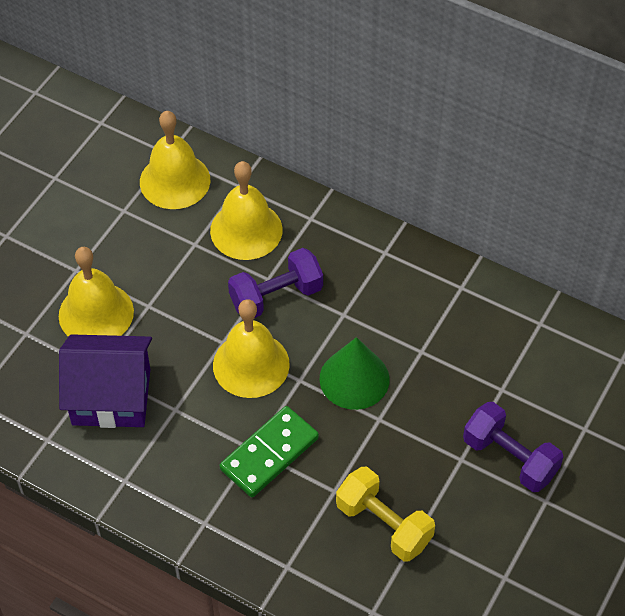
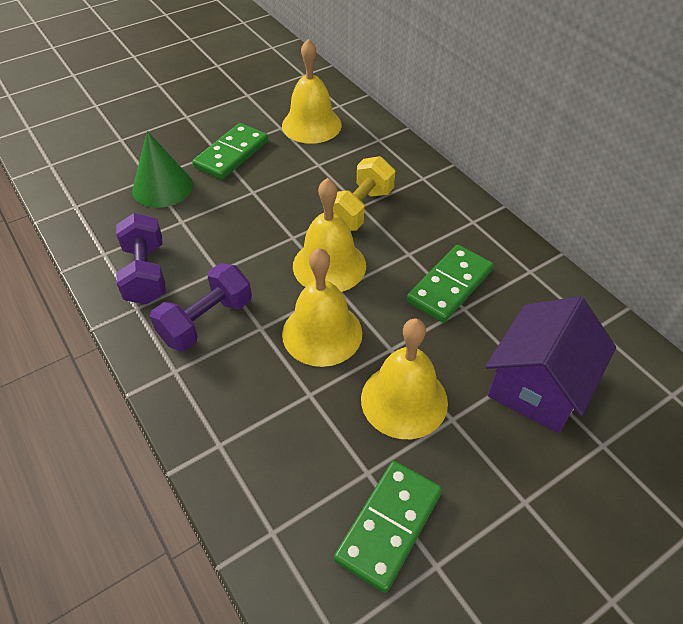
green domino: 1 -> 3

